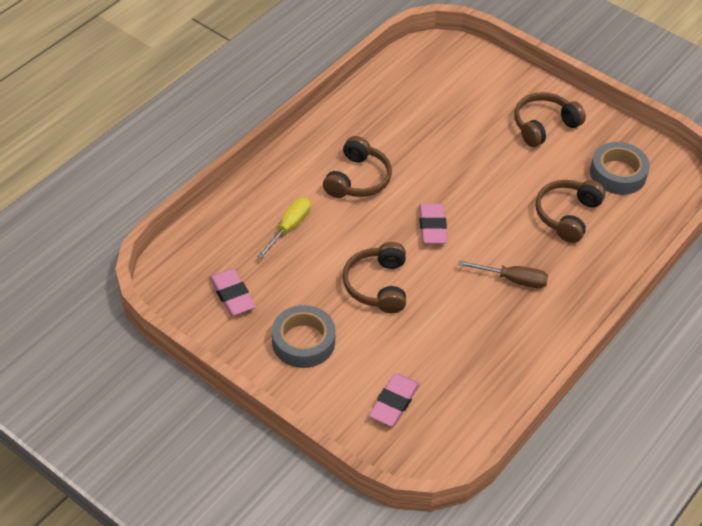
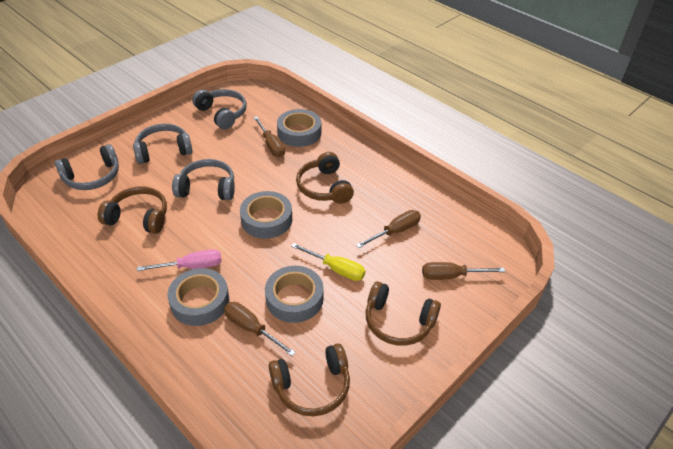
brown screwdriver: 1 -> 4
grey headphones: 0 -> 4
grey tape: 2 -> 4
pink eraser: 3 -> 0
pink screwdriver: 0 -> 1

